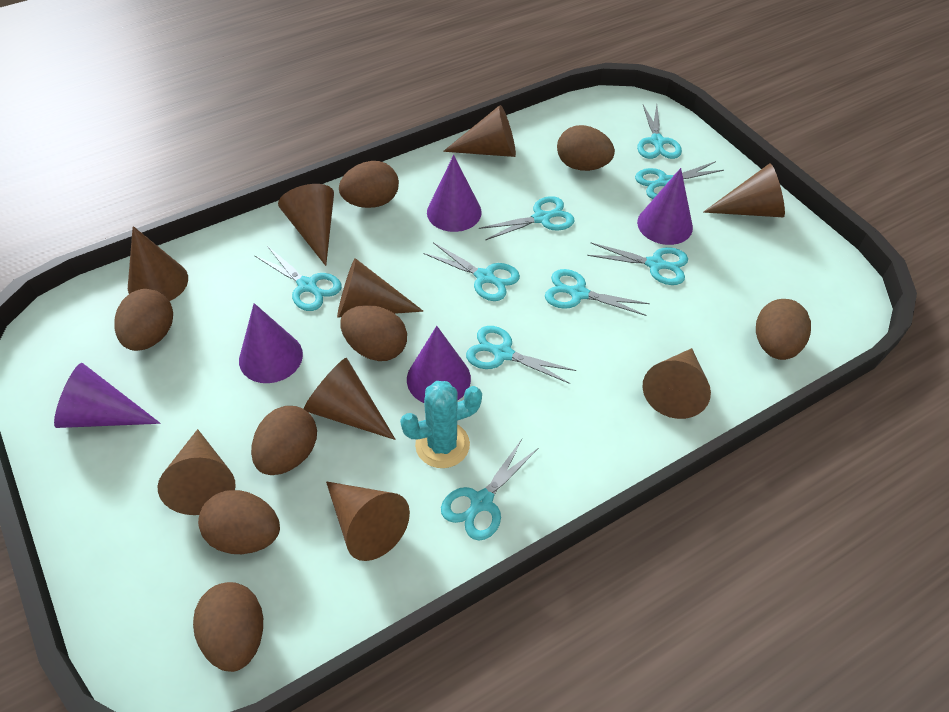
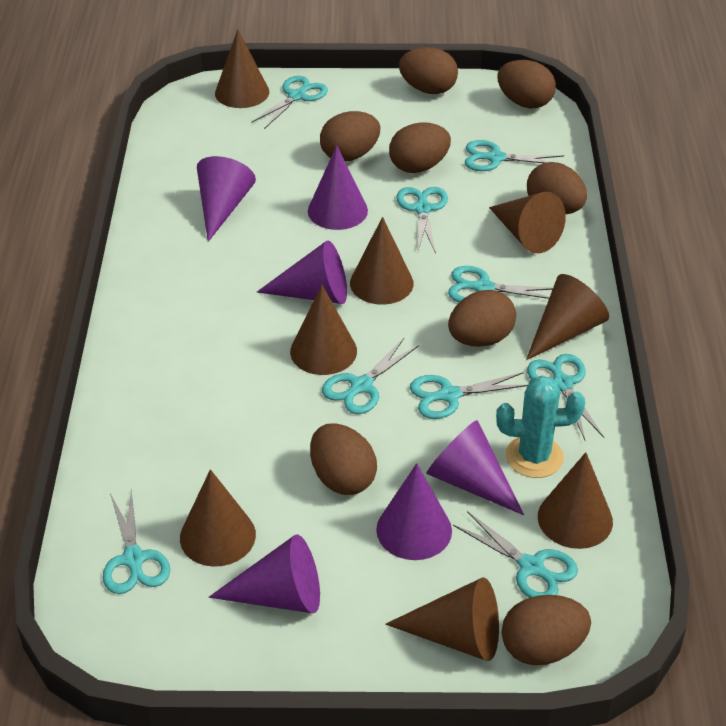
brown cone: 9 -> 8
purple cone: 5 -> 6

